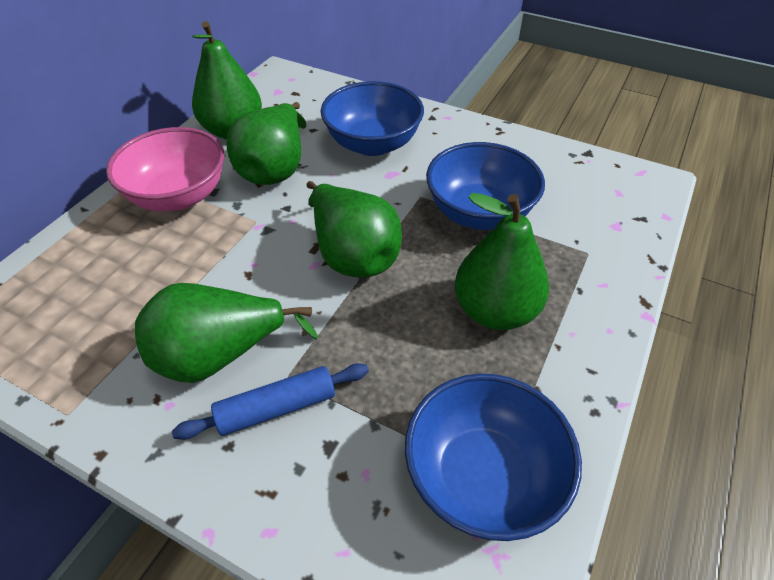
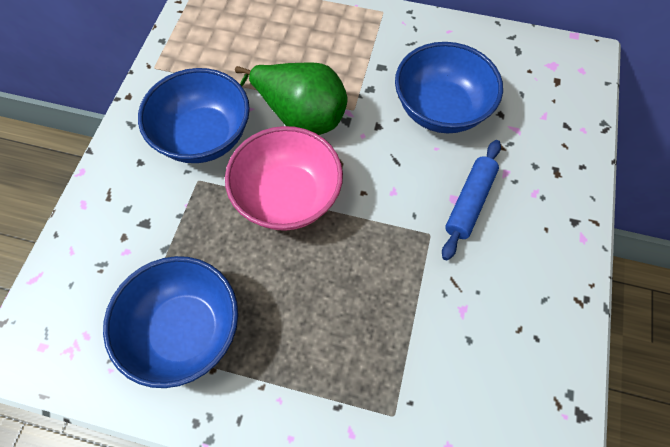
green pear: 5 -> 1

